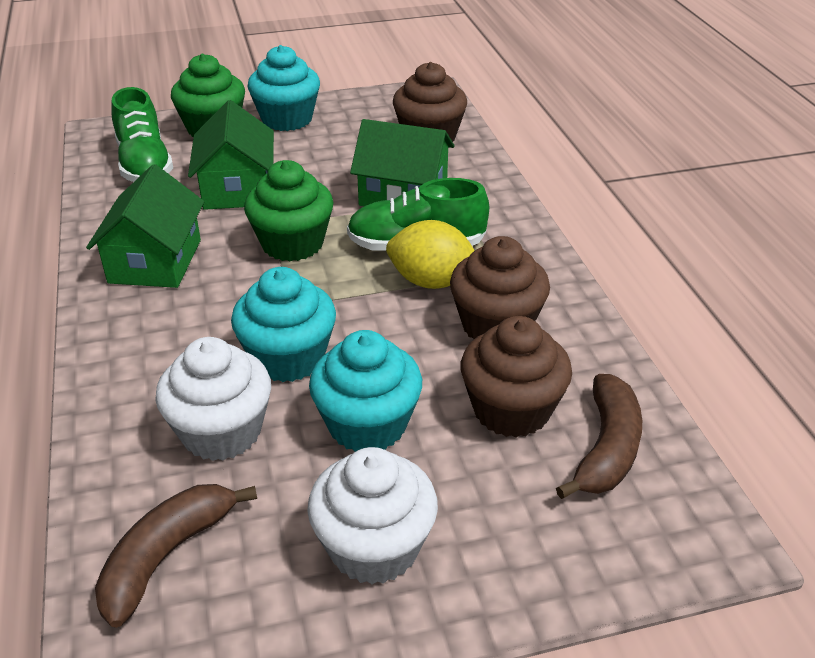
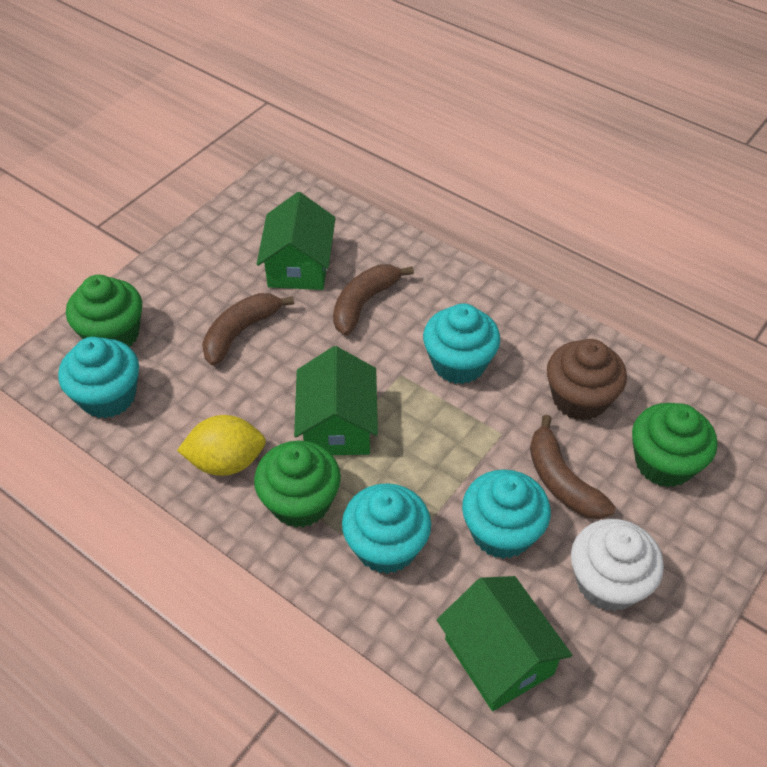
brown banana: 2 -> 3
brown cupcake: 3 -> 1
green cupcake: 2 -> 3
green shoe: 2 -> 0
turquoise cupcake: 3 -> 4
white cupcake: 2 -> 1

